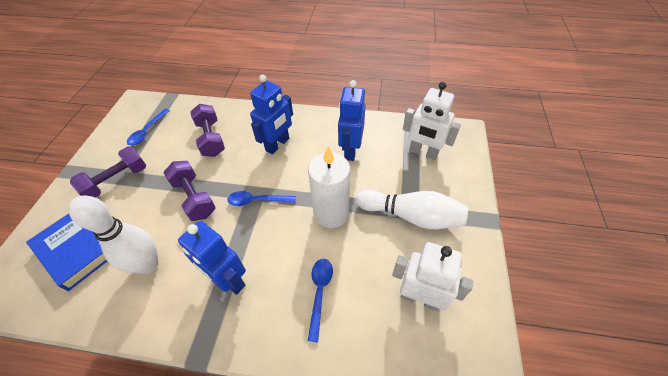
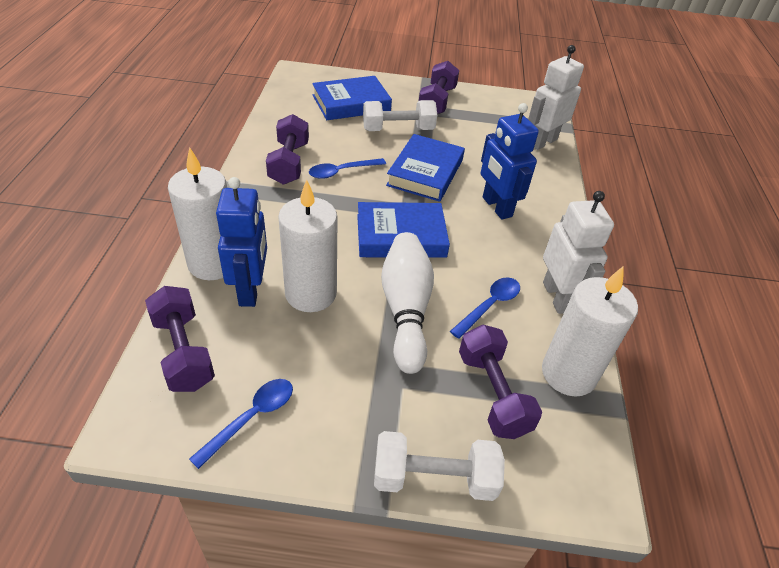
blue book: 1 -> 3
blue robot: 3 -> 2
purple dumbbell: 3 -> 4
white bowling pin: 2 -> 1
white candle: 1 -> 3
white dumbbell: 0 -> 2

